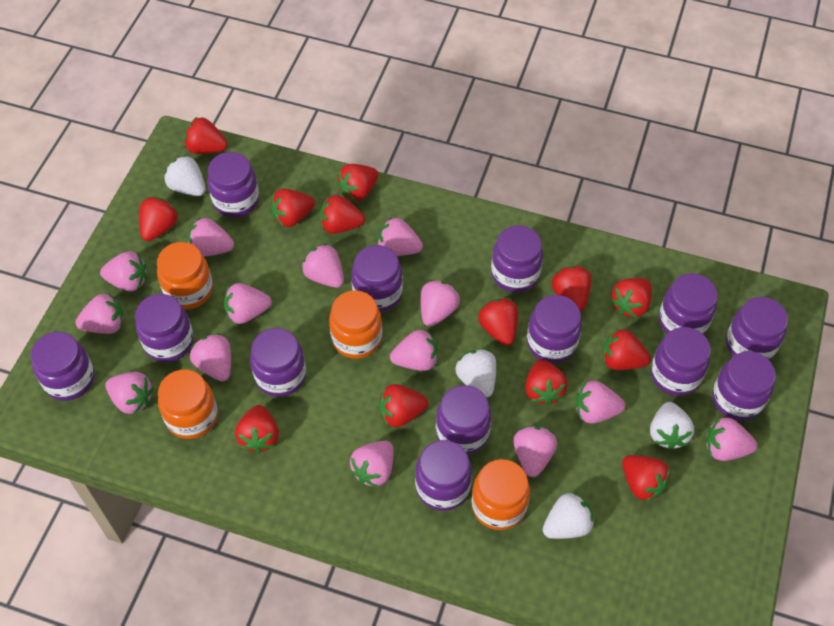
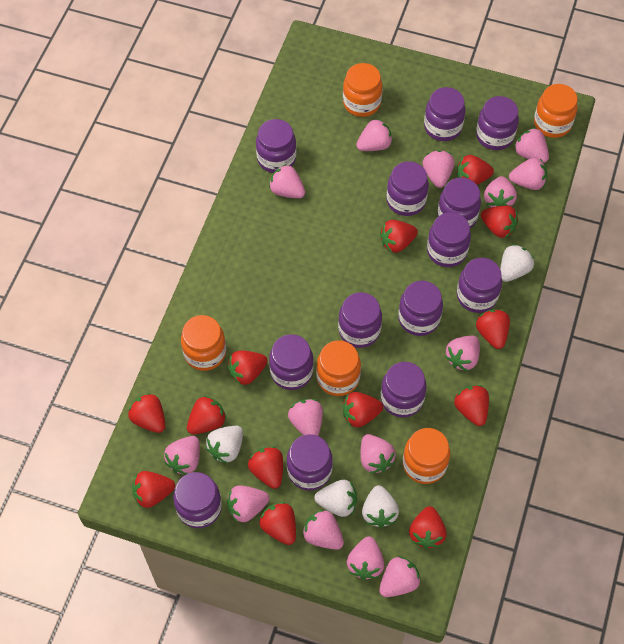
orange jar: 4 -> 5

